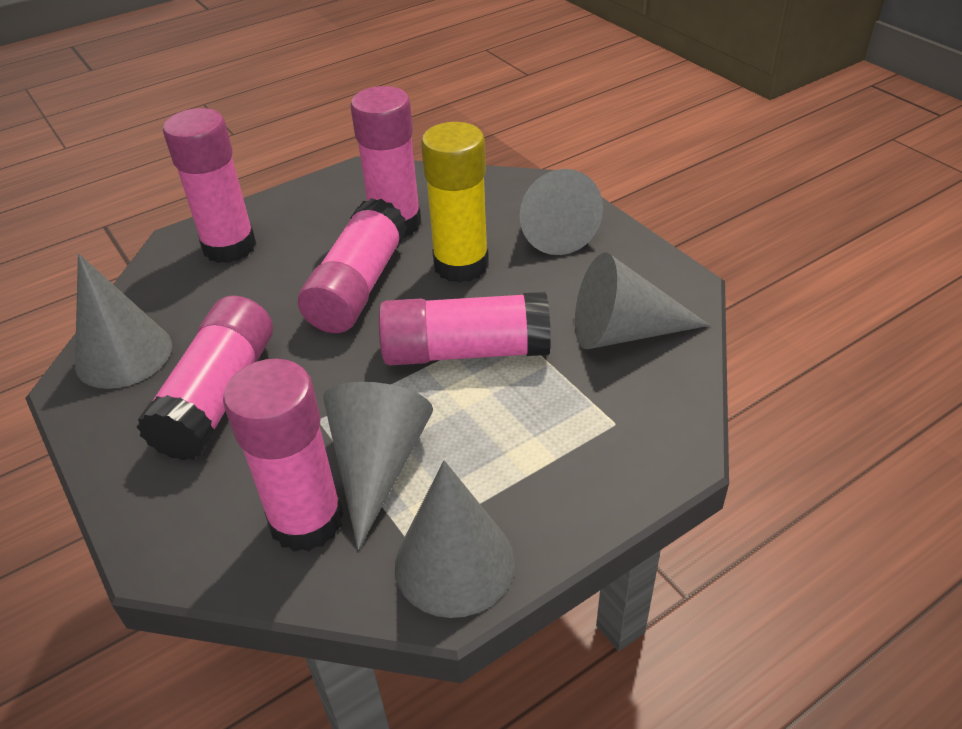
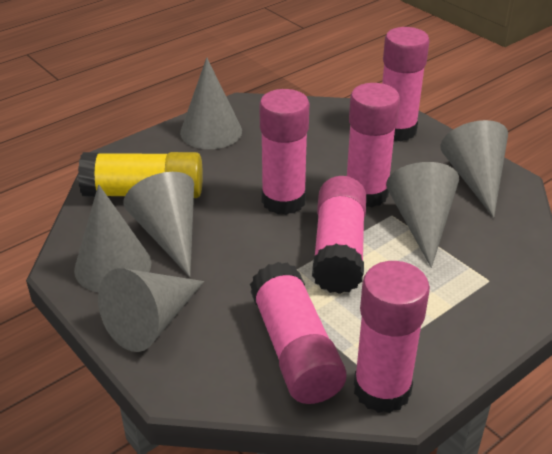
grey cone: 5 -> 6

